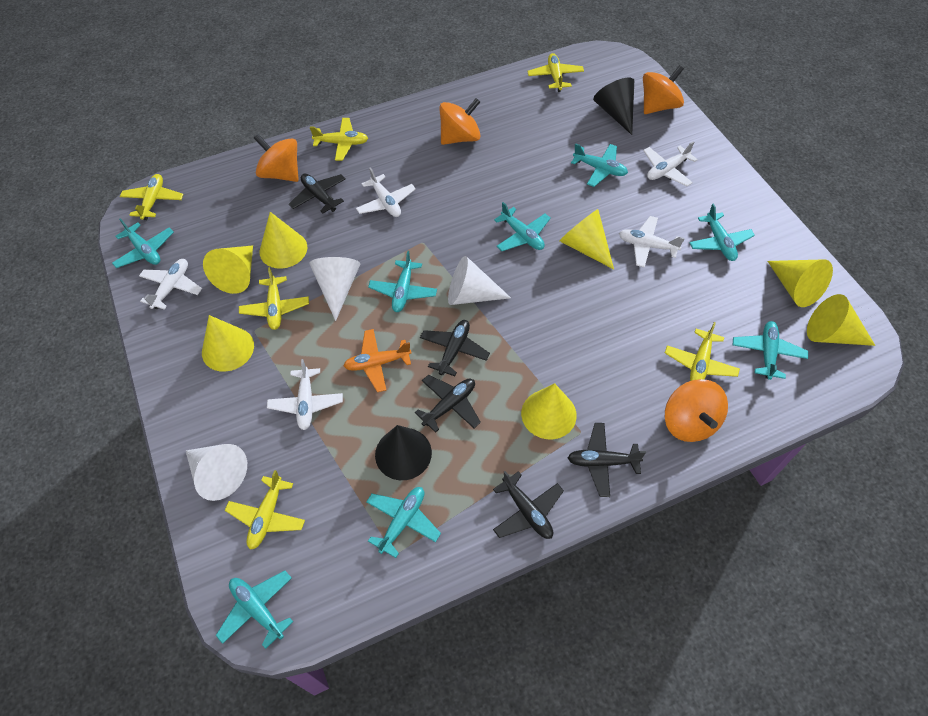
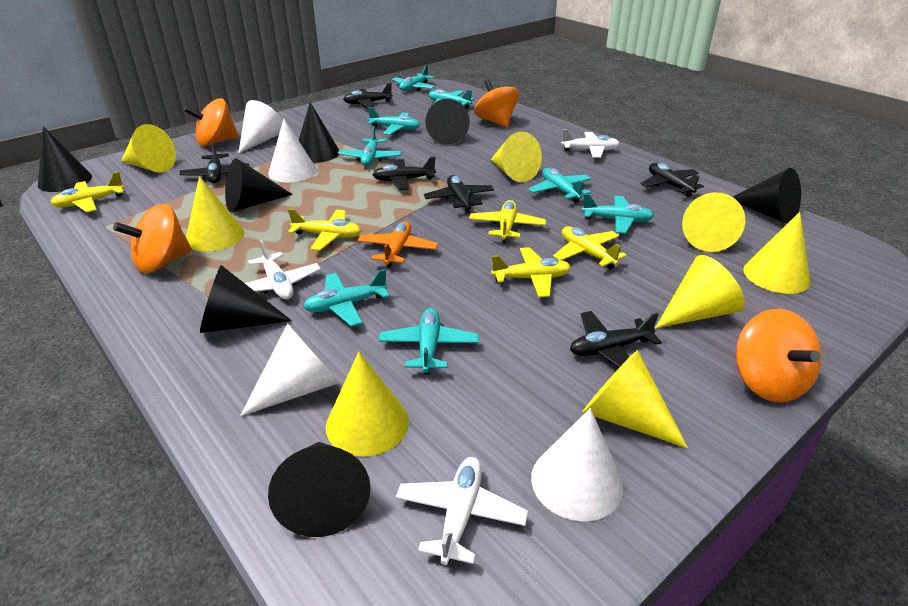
black cone: 2 -> 7
black plane: 5 -> 6
white cone: 3 -> 4
white plane: 5 -> 3
yellow cone: 7 -> 8
yellow plane: 6 -> 5

